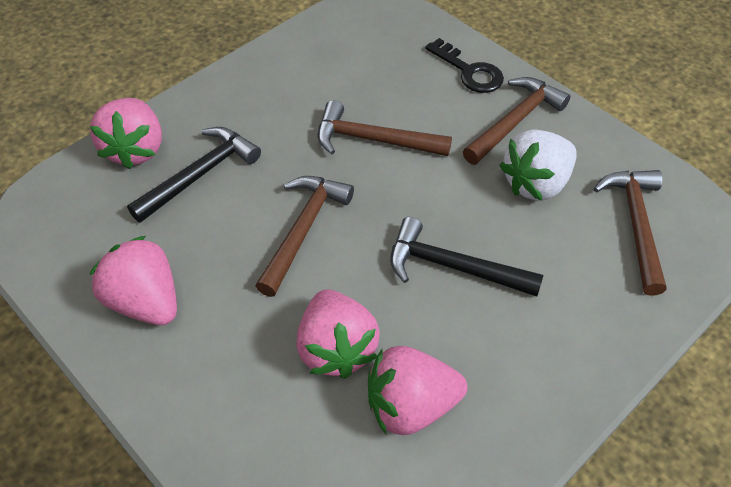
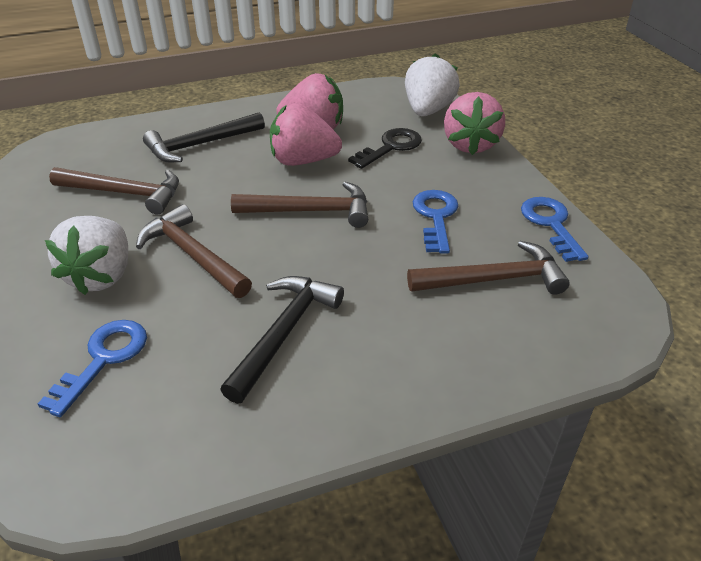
blue key: 0 -> 3
pink strawberry: 4 -> 3
white strawberry: 1 -> 2

